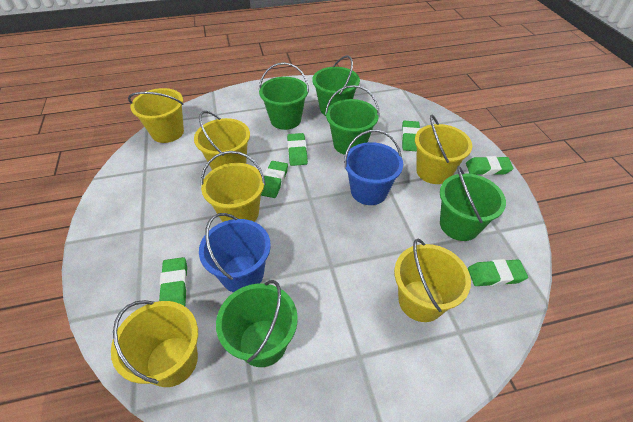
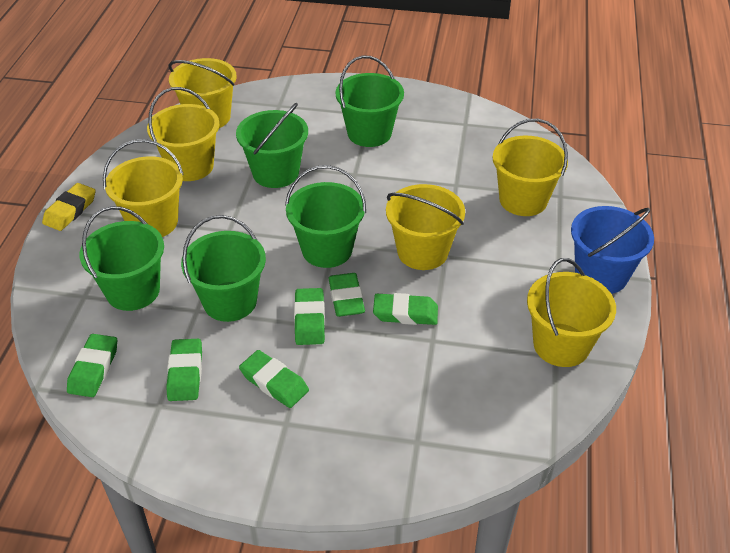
blue bucket: 2 -> 1
yellow eraser: 0 -> 1

